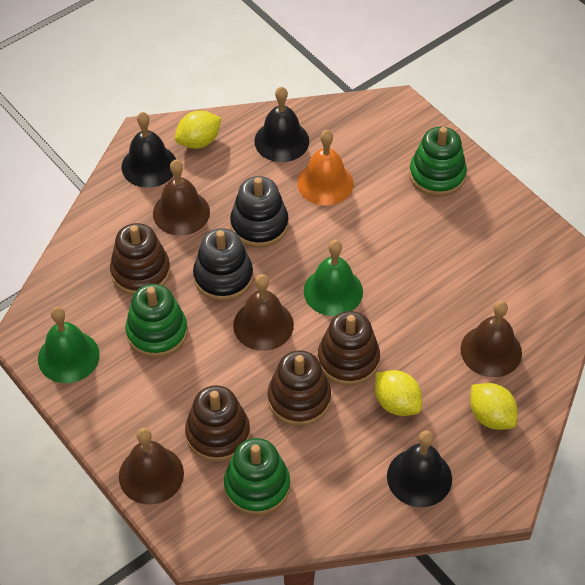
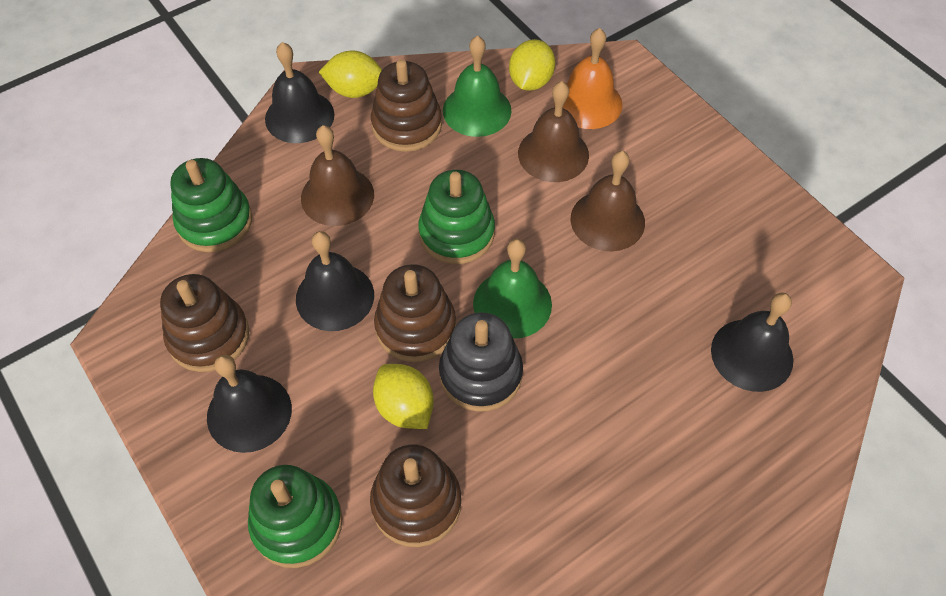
black bell: 3 -> 4
black stacking toy: 2 -> 1
brown bell: 4 -> 3

